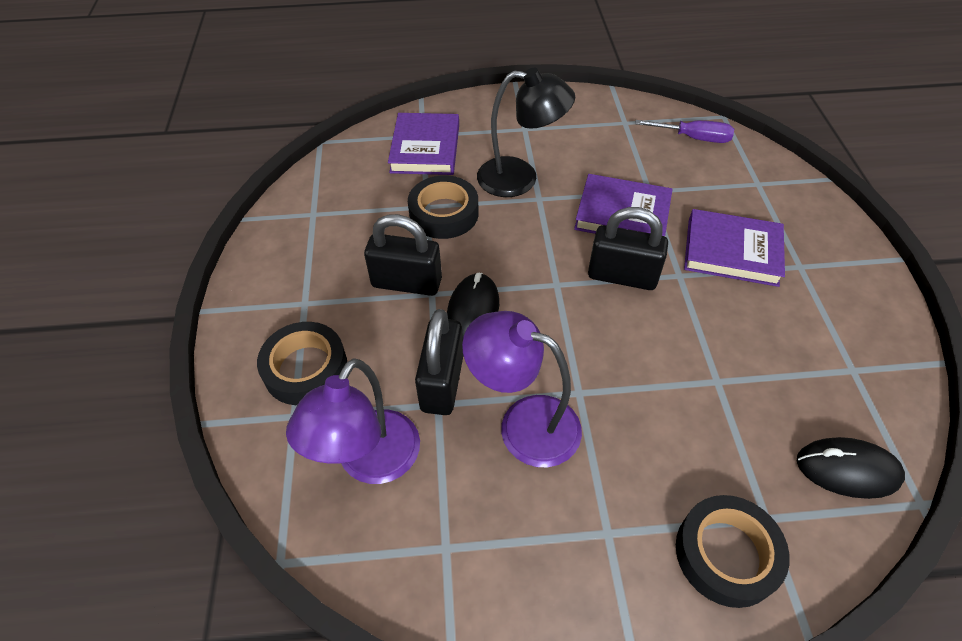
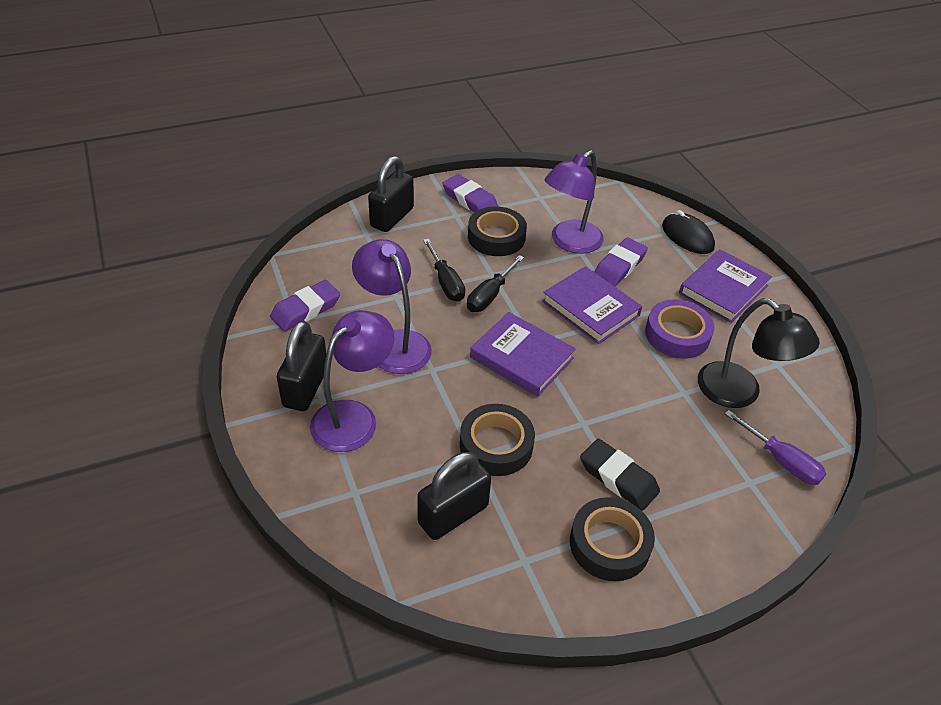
black eraser: 0 -> 1
black mouse: 2 -> 1
black screwdriver: 0 -> 2
purple eraser: 0 -> 3
purple lamp: 2 -> 3
purple tape: 0 -> 1

